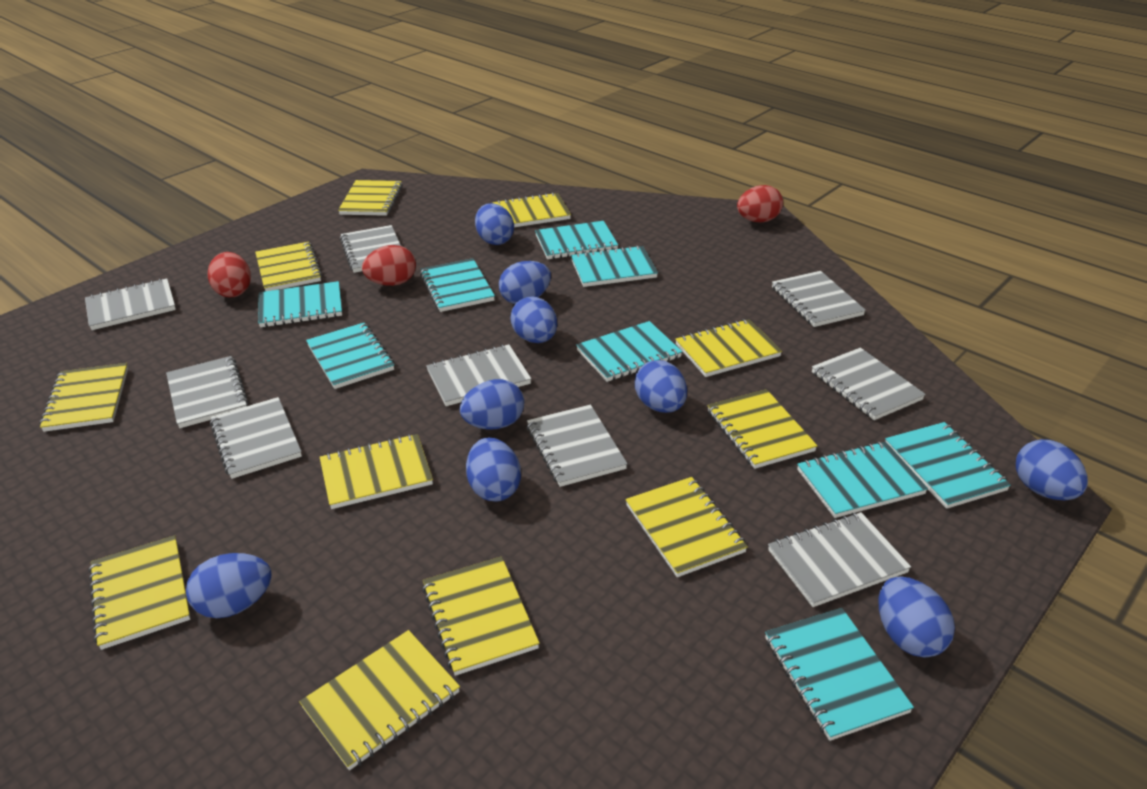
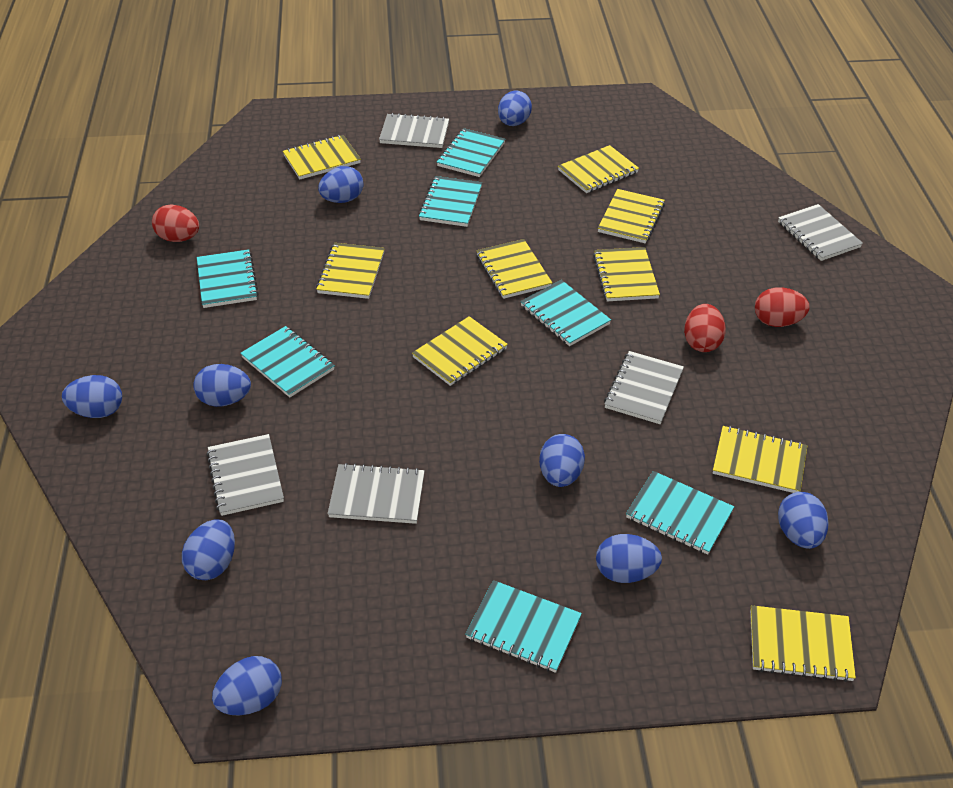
grey notebook: 9 -> 5
turquoise notebook: 9 -> 7
yellow notebook: 11 -> 9

